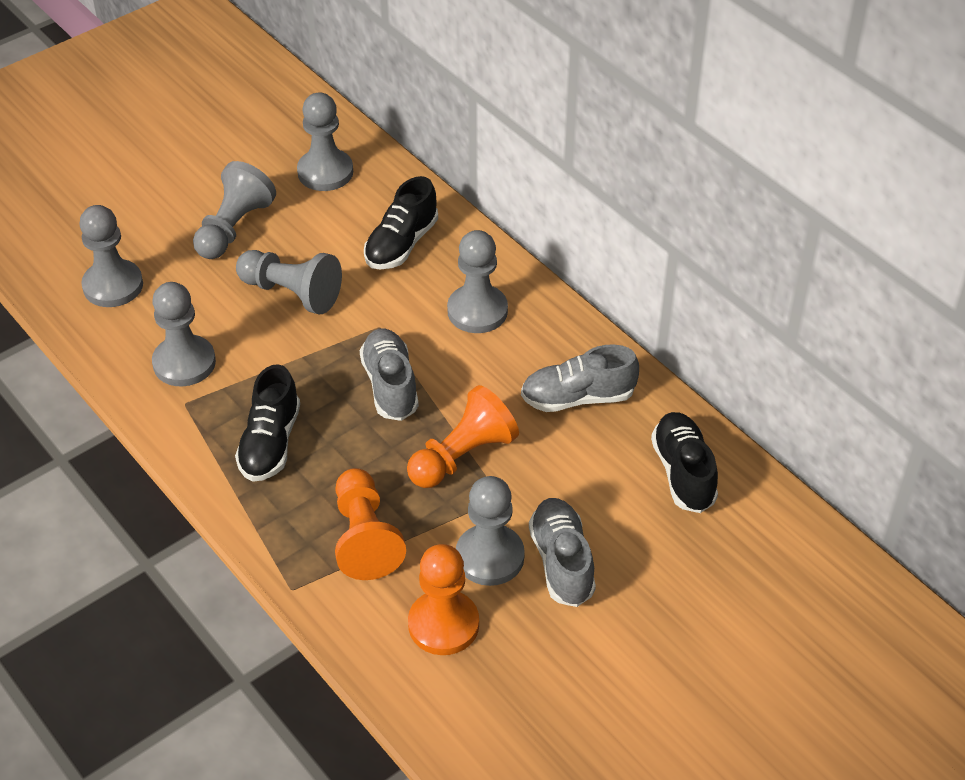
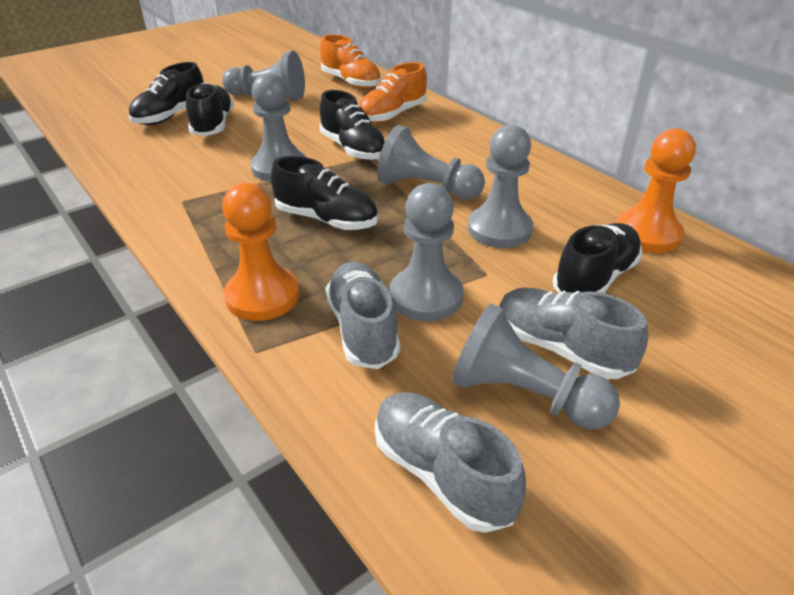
black shoe: 3 -> 5
grey pawn: 7 -> 6
orange pawn: 3 -> 2
orange shoe: 0 -> 2

